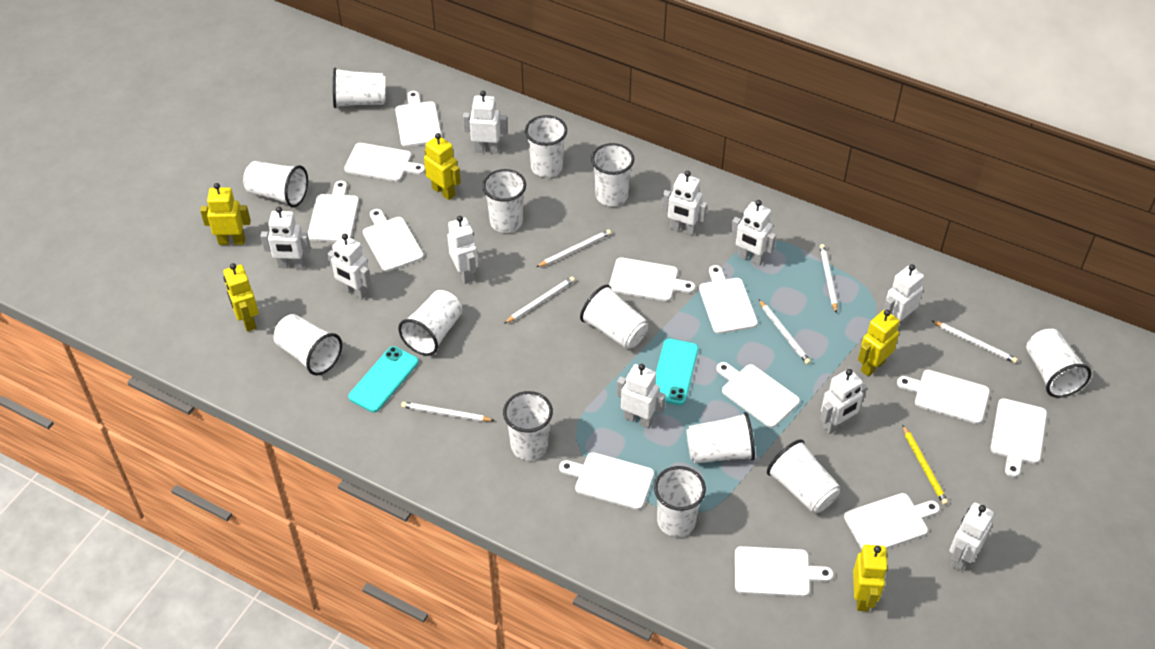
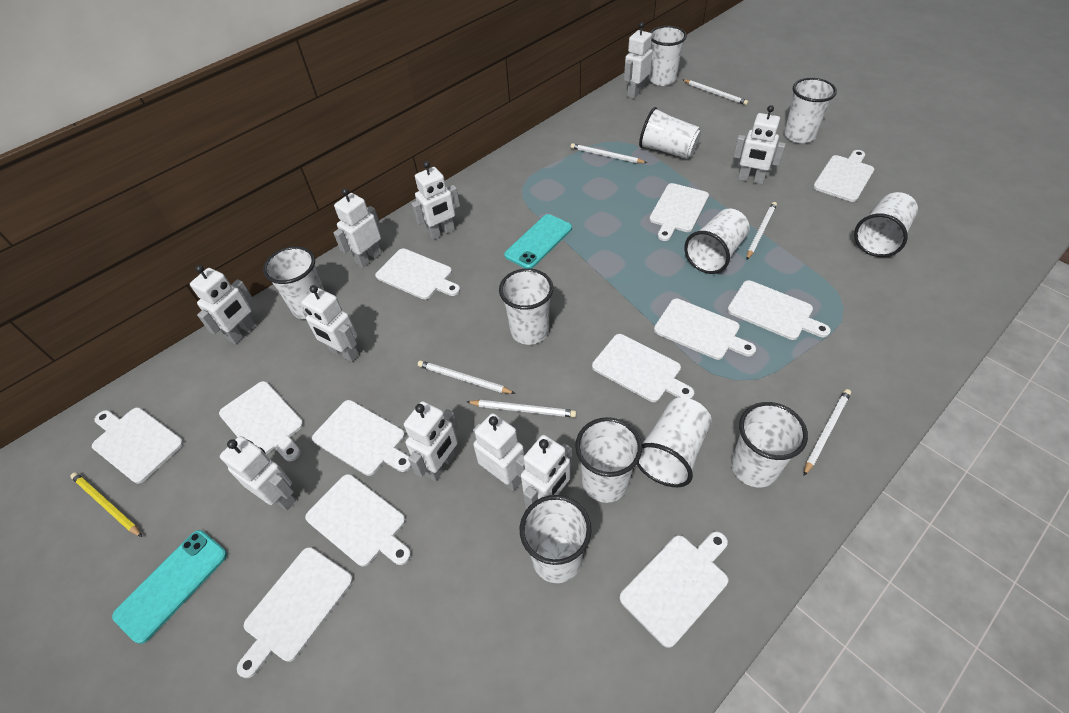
white cup: 13 -> 11
yellow robot: 5 -> 0

